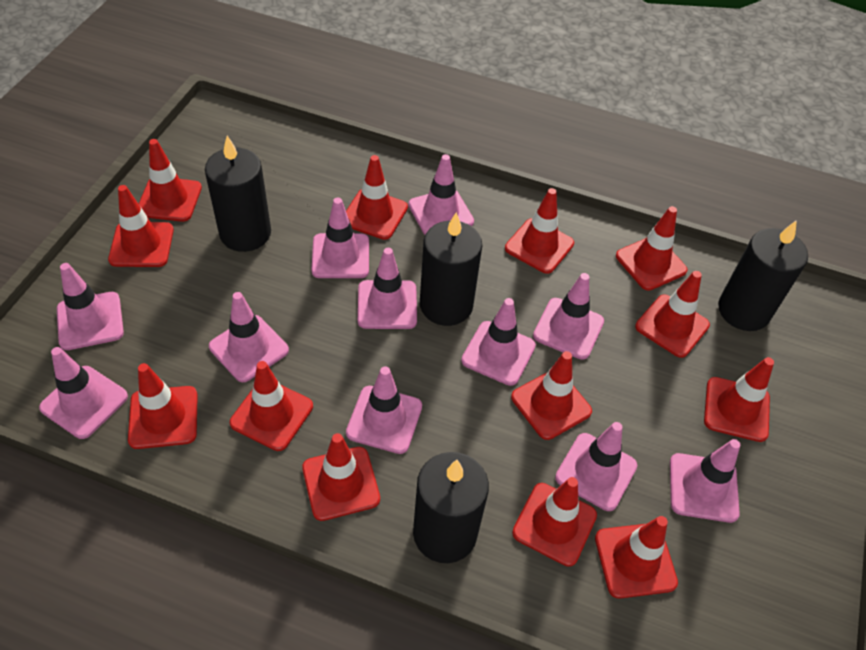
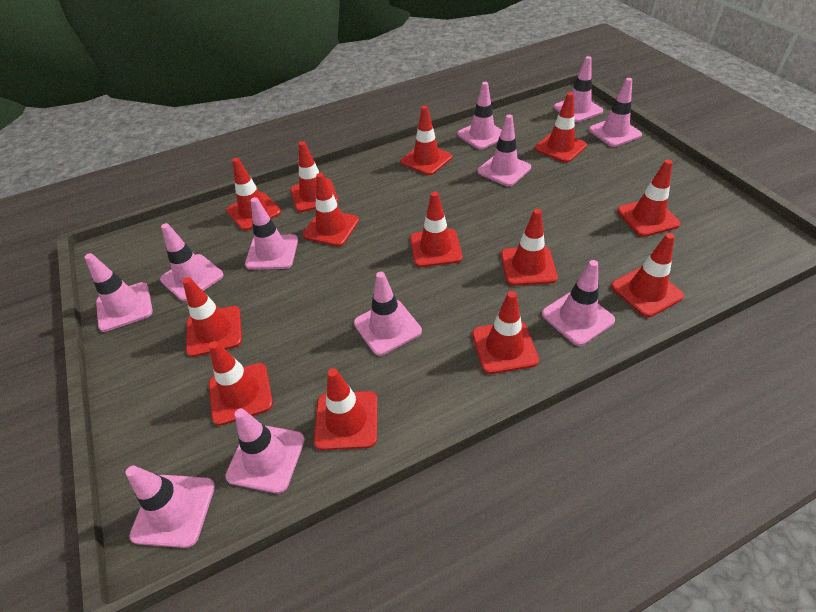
black candle: 4 -> 0

